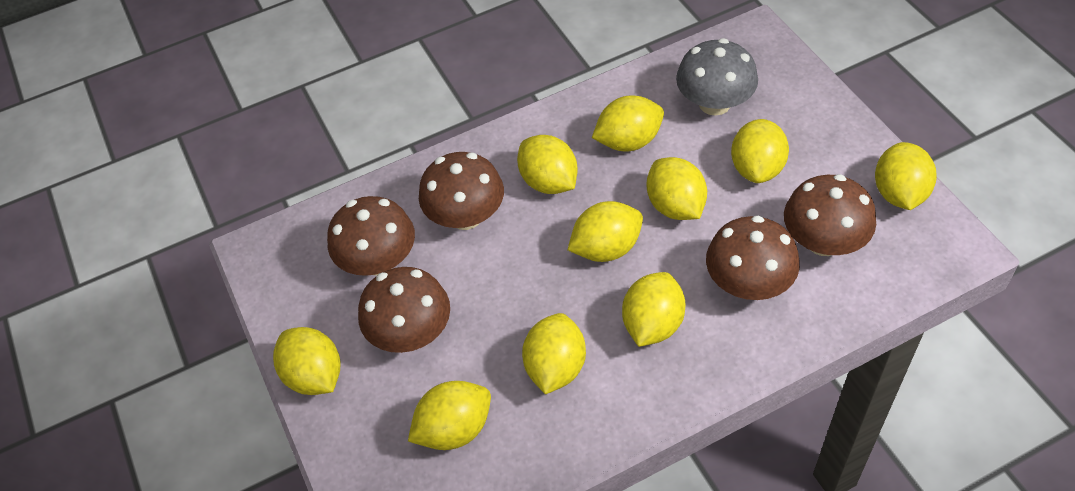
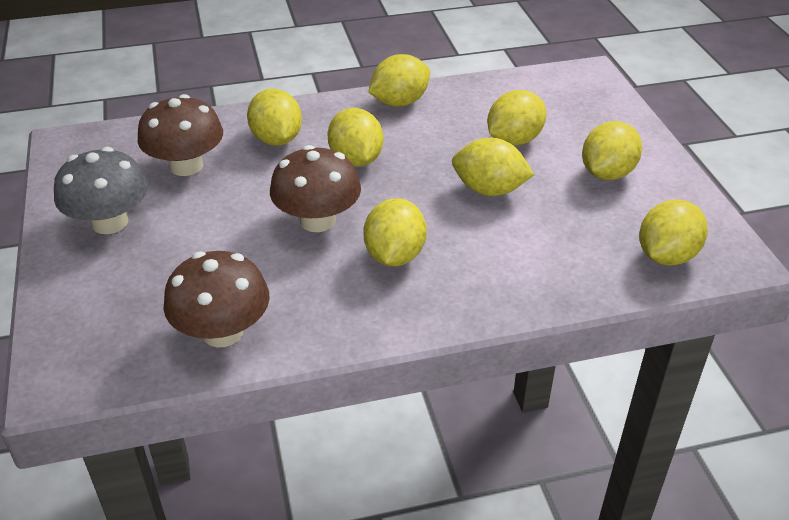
brown mushroom: 5 -> 3
yellow lemon: 10 -> 8

